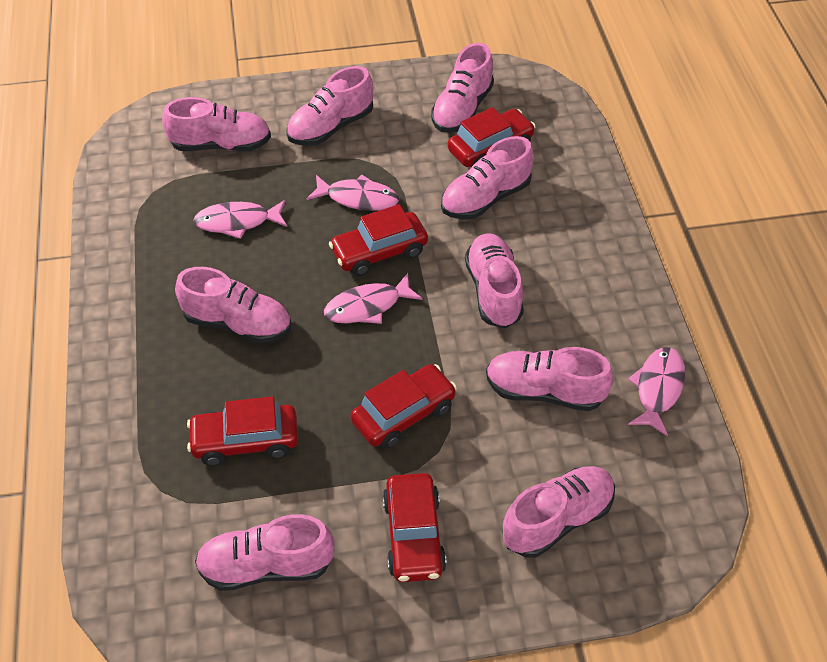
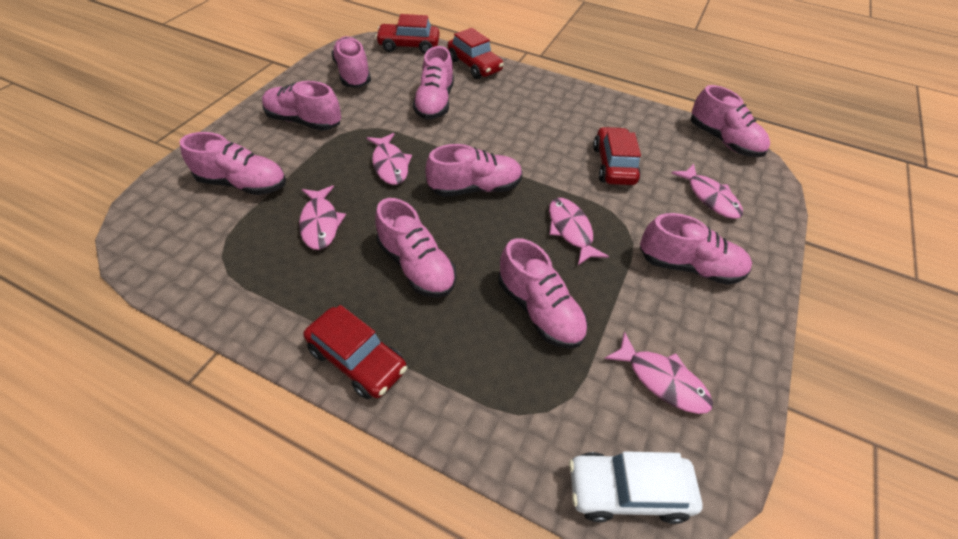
pink fish: 4 -> 5
red car: 5 -> 4
white car: 0 -> 1

